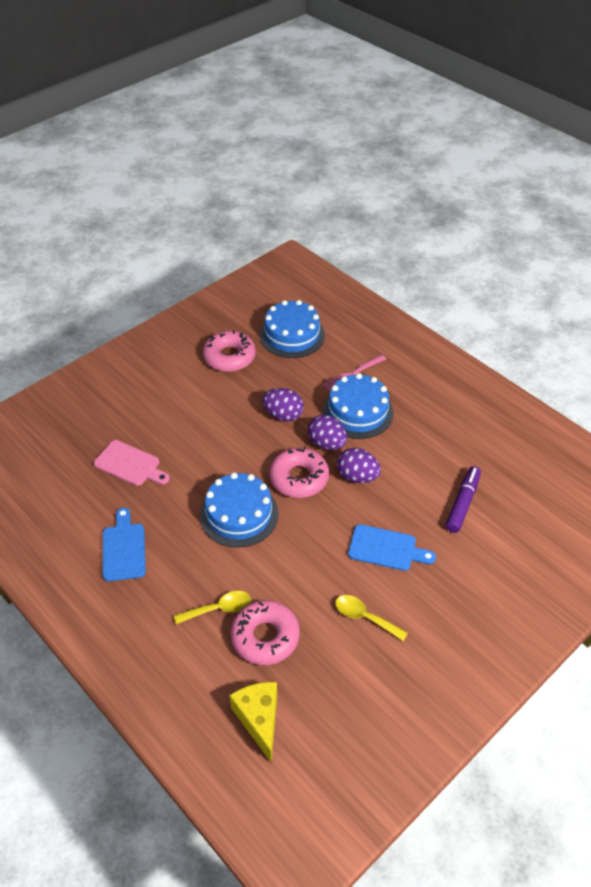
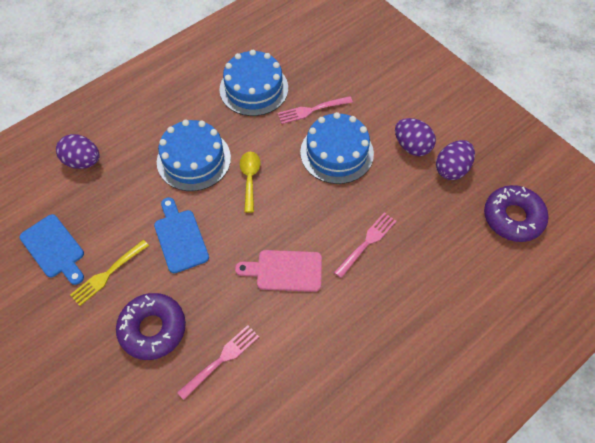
pink donut: 3 -> 0
pink fork: 1 -> 3
purple donut: 0 -> 2
purple marker: 1 -> 0
yellow cheese: 1 -> 0
yellow fork: 0 -> 1
yellow spoon: 2 -> 1

